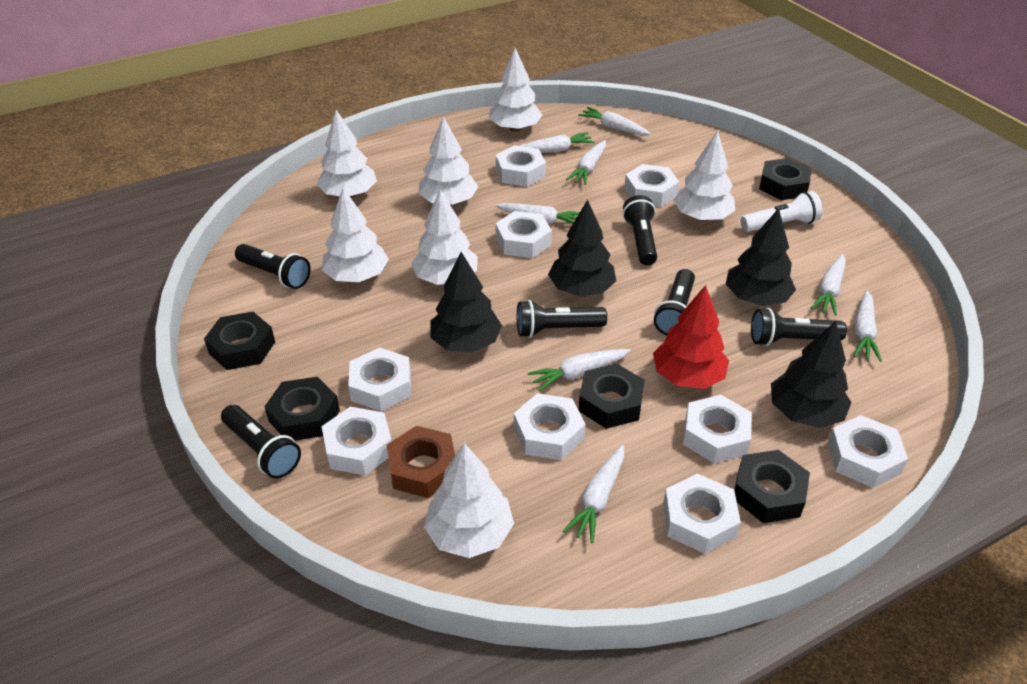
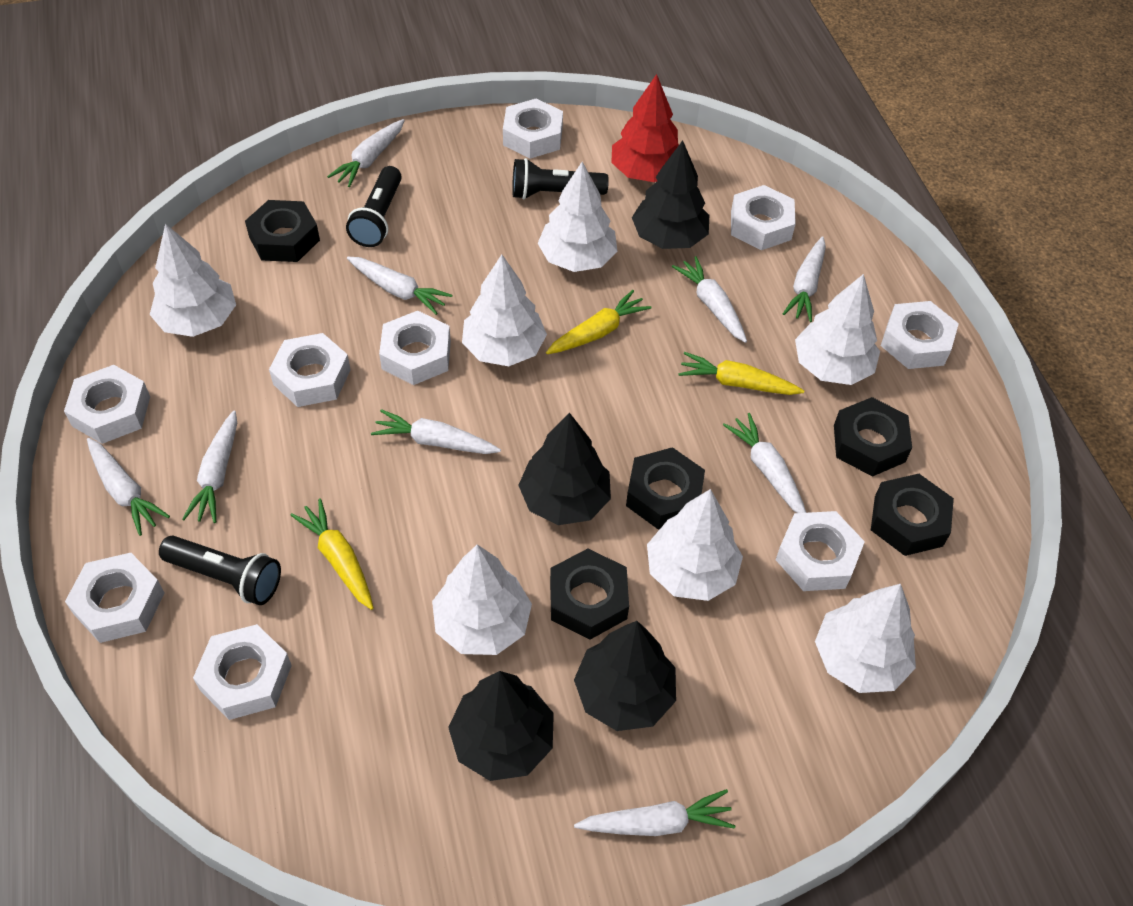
black flashlight: 6 -> 3
brown nut: 1 -> 0
white carrot: 8 -> 9
white flashlight: 1 -> 0
yellow carrot: 0 -> 3

